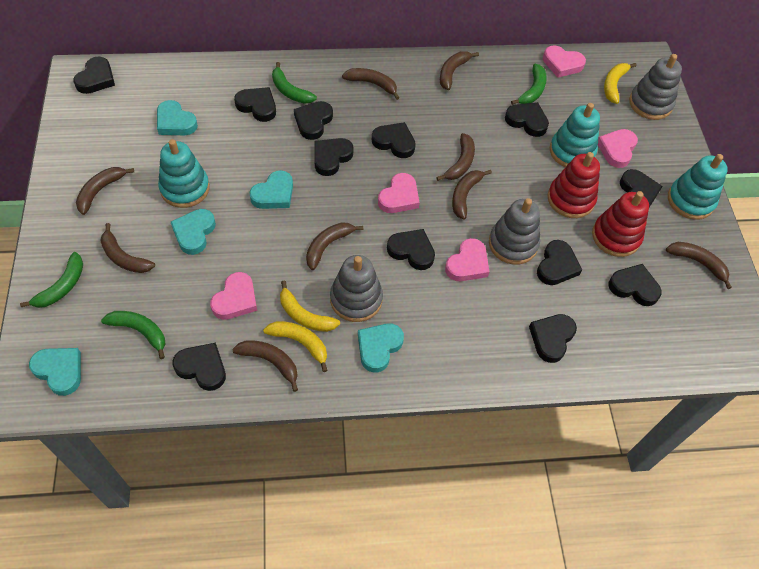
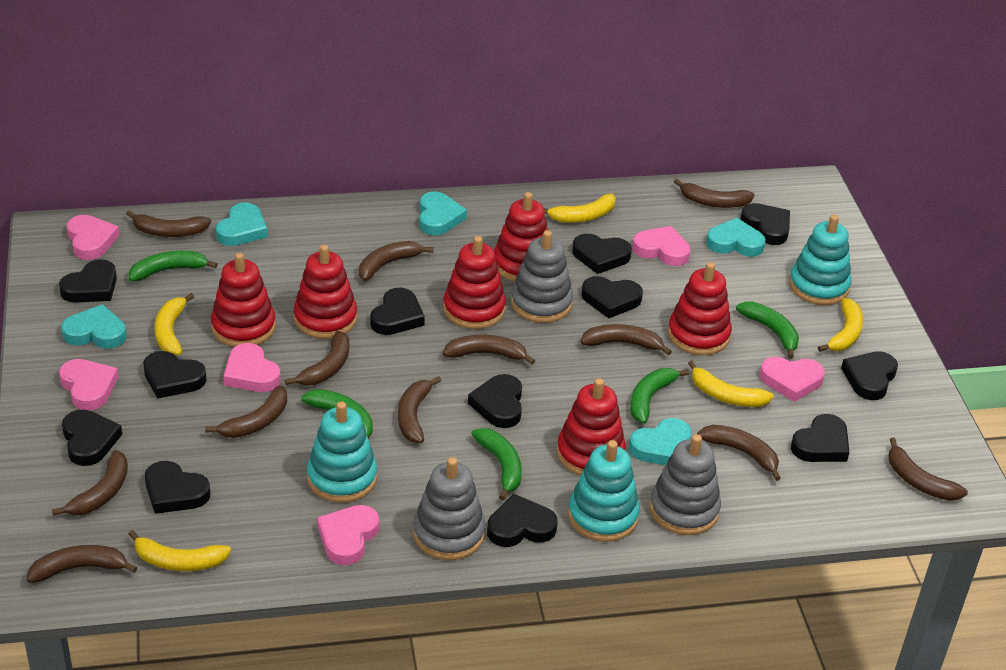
brown banana: 9 -> 12
green banana: 4 -> 5
pink heart: 5 -> 6
red stacking toy: 2 -> 6
yellow banana: 3 -> 5

